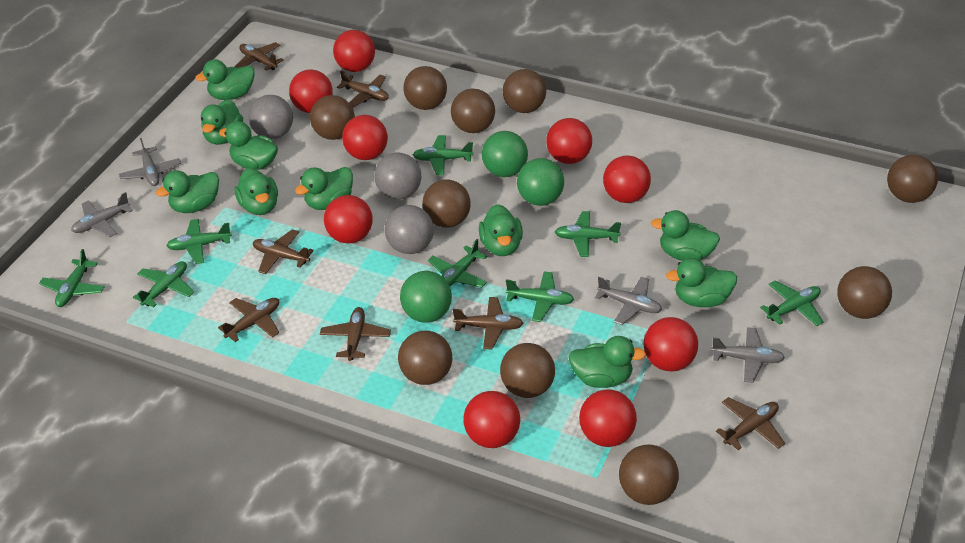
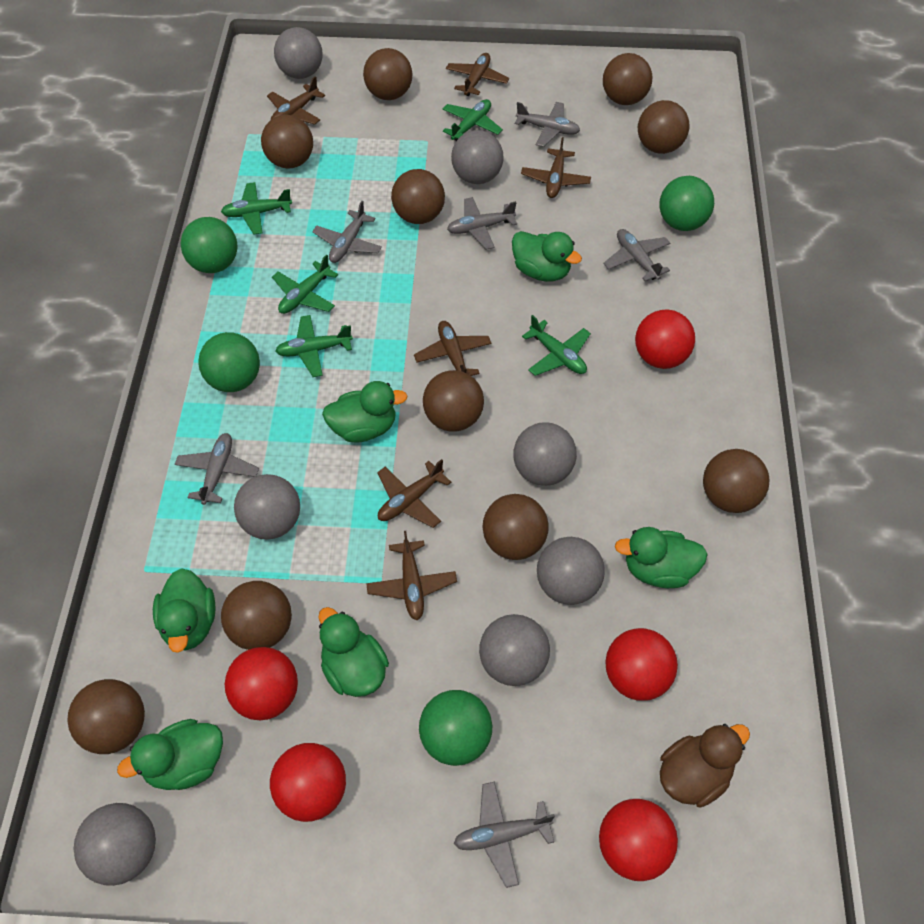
brown duck: 0 -> 1
brown plane: 7 -> 6
green ball: 3 -> 4
green duck: 10 -> 6
green plane: 8 -> 5
grey ball: 3 -> 7
grey plane: 4 -> 6
red ball: 9 -> 5

